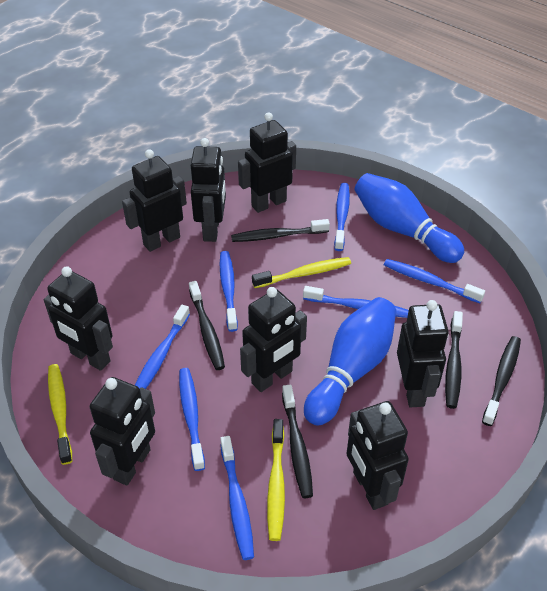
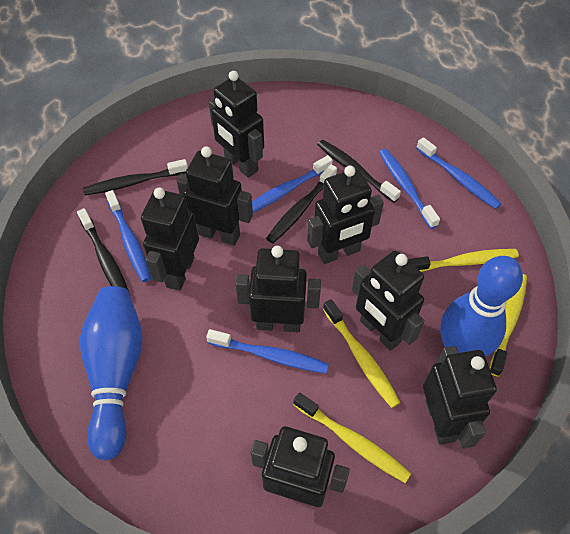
black toothbrush: 5 -> 4
blue toothbrush: 7 -> 5
yellow toothbrush: 3 -> 4

